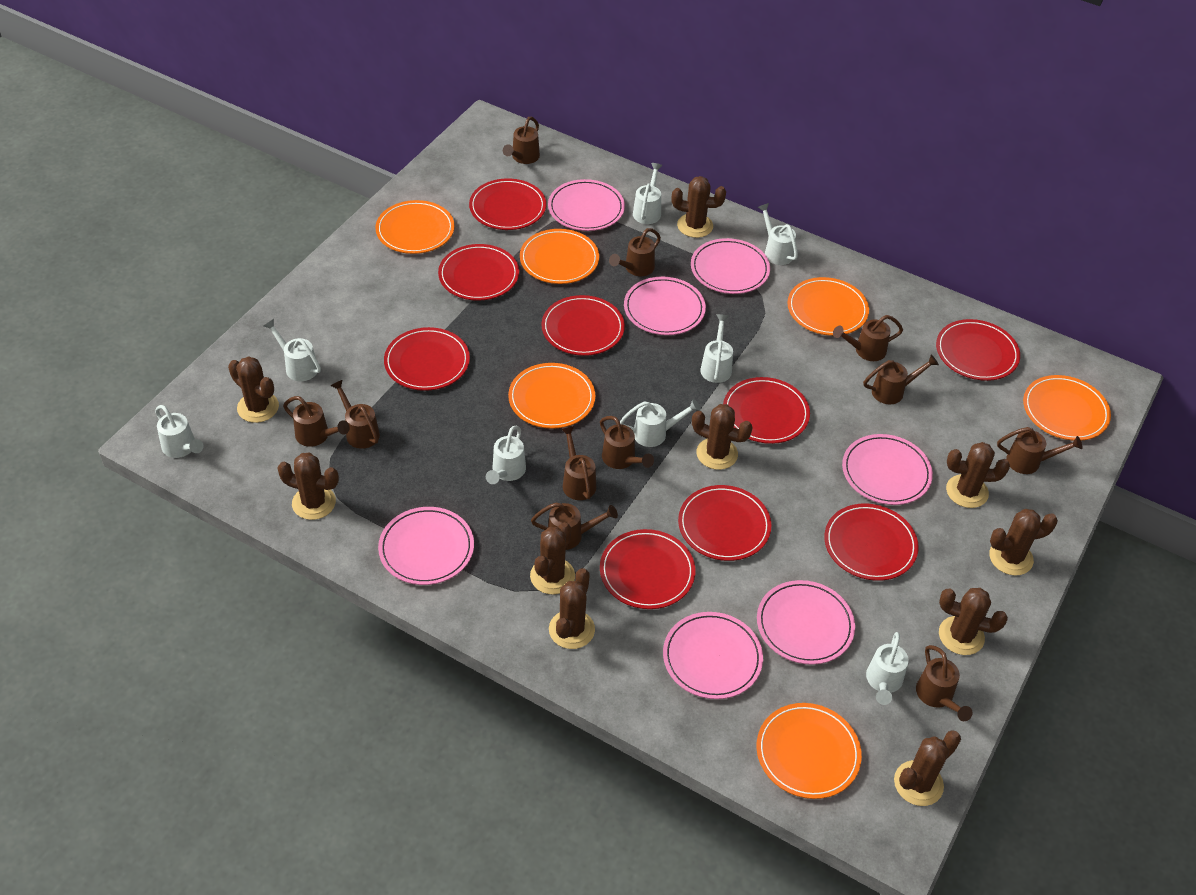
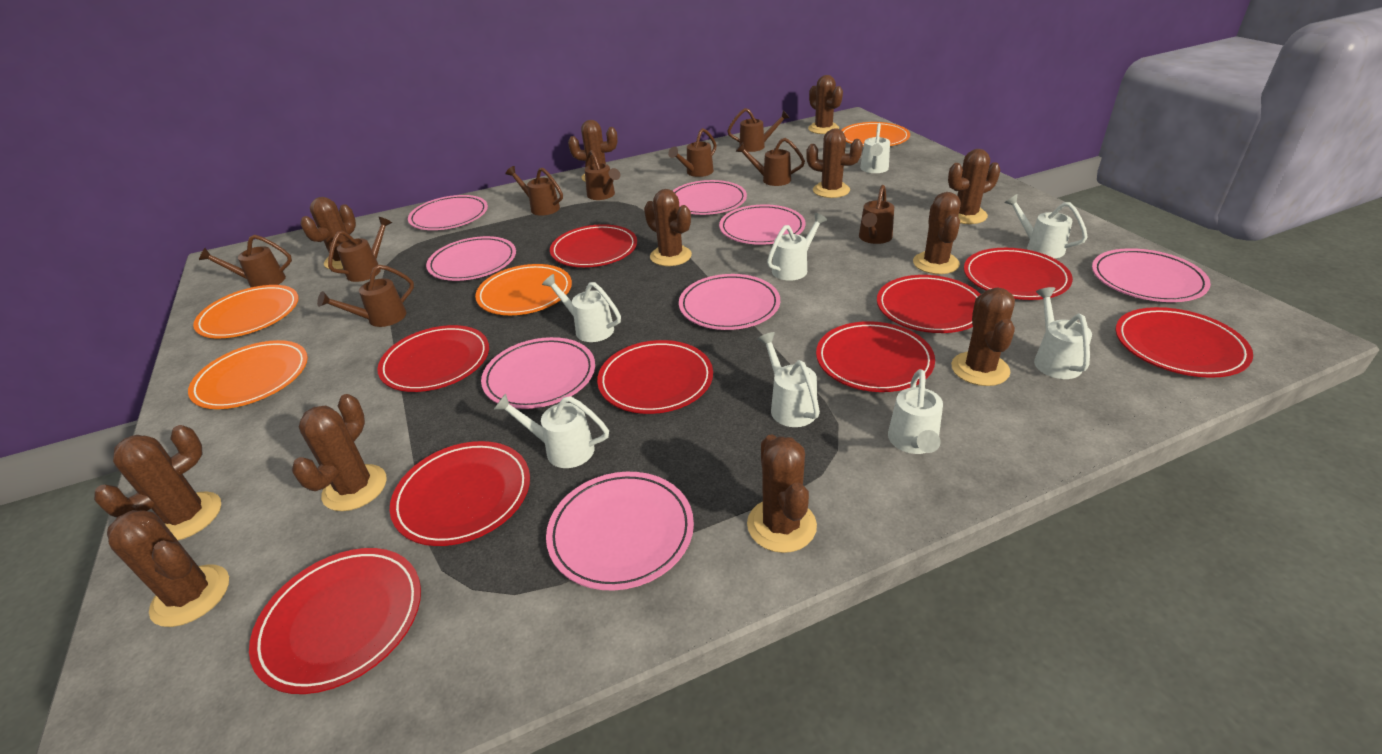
brown cactus: 10 -> 12
brown watering can: 11 -> 9
orange plate: 6 -> 4
pink plate: 7 -> 8

